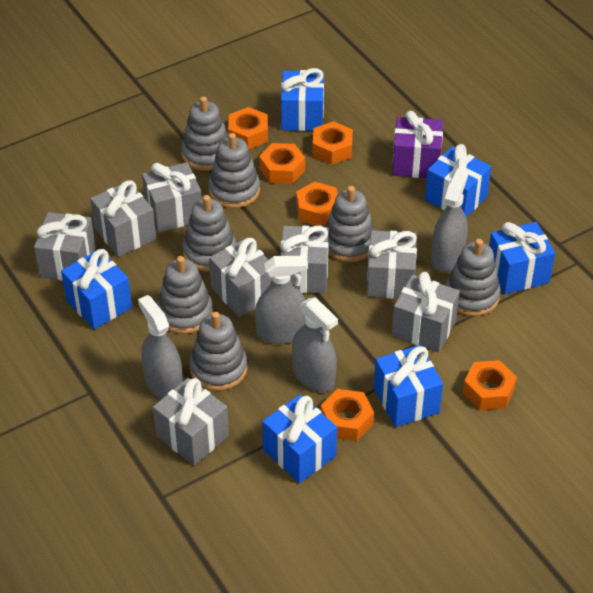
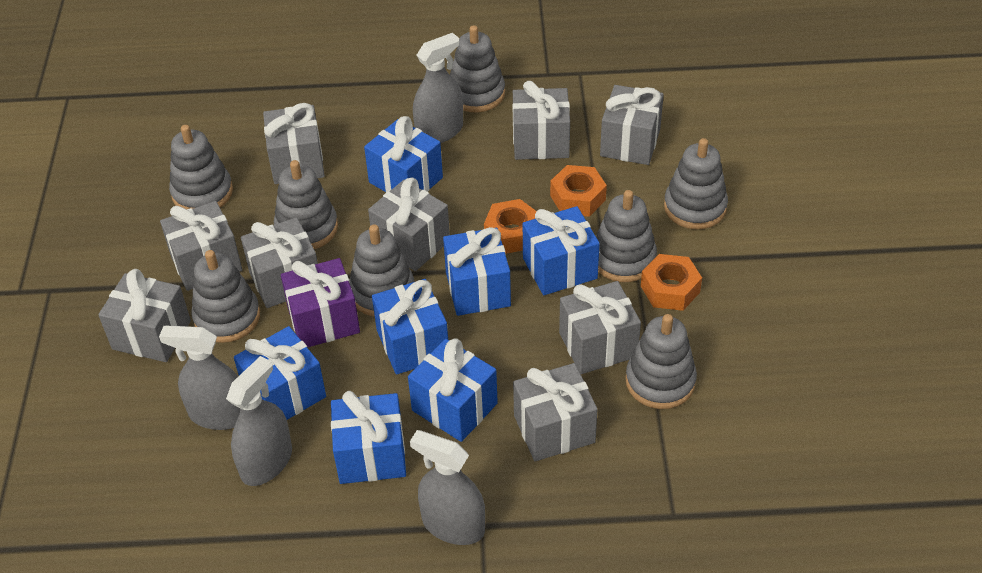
blue gift: 6 -> 7
grey gift: 8 -> 9
grey stacking toy: 7 -> 8
orange nut: 6 -> 3

